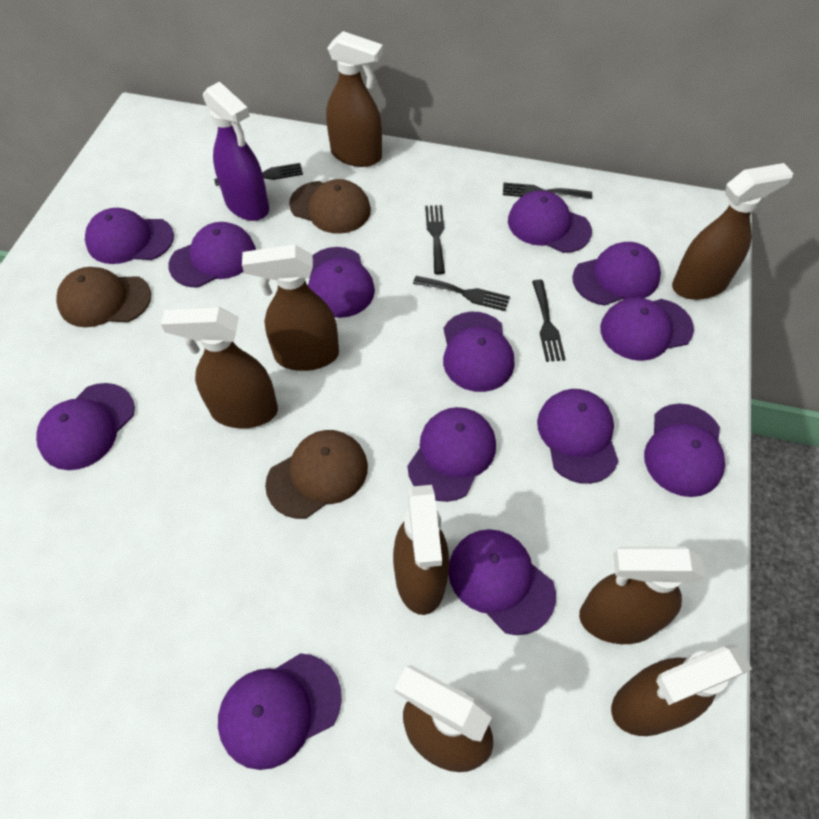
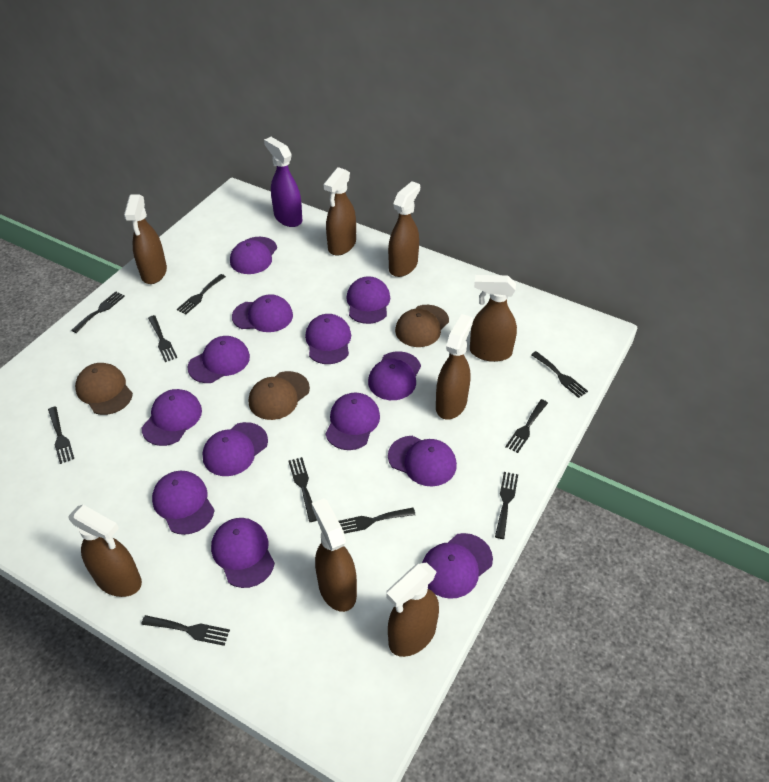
black fork: 5 -> 10

